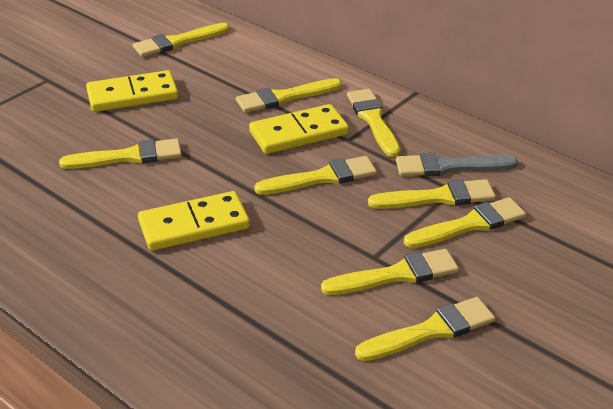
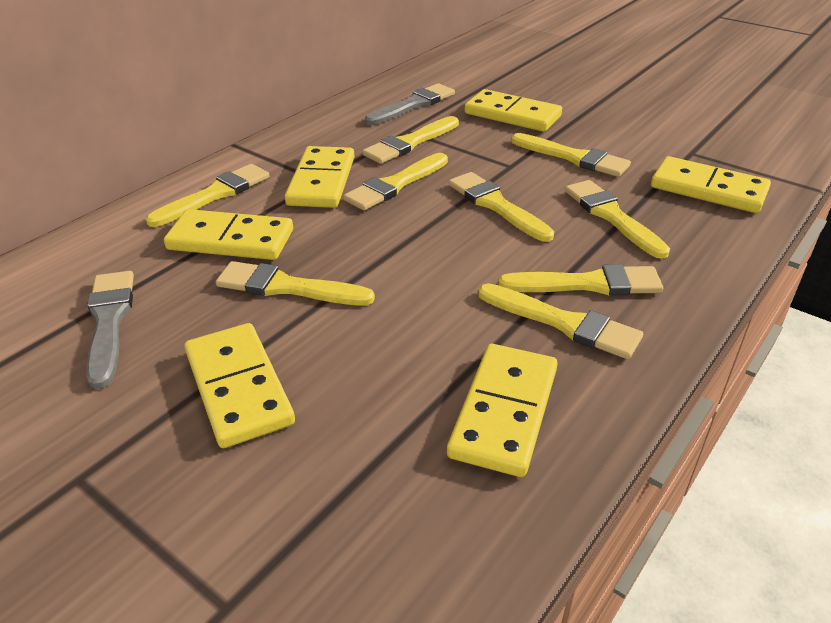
grey brush: 1 -> 2
yellow domino: 3 -> 6

